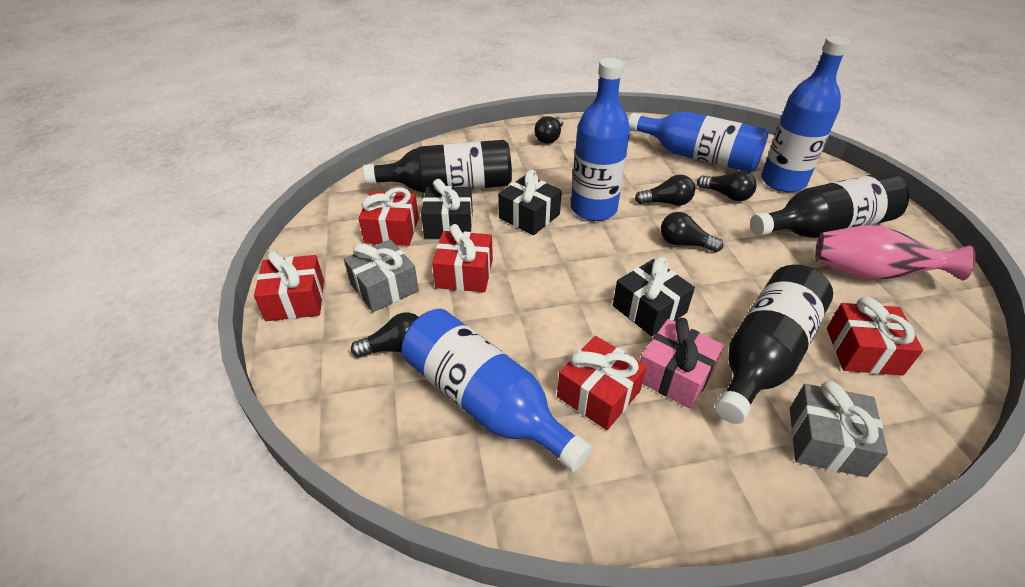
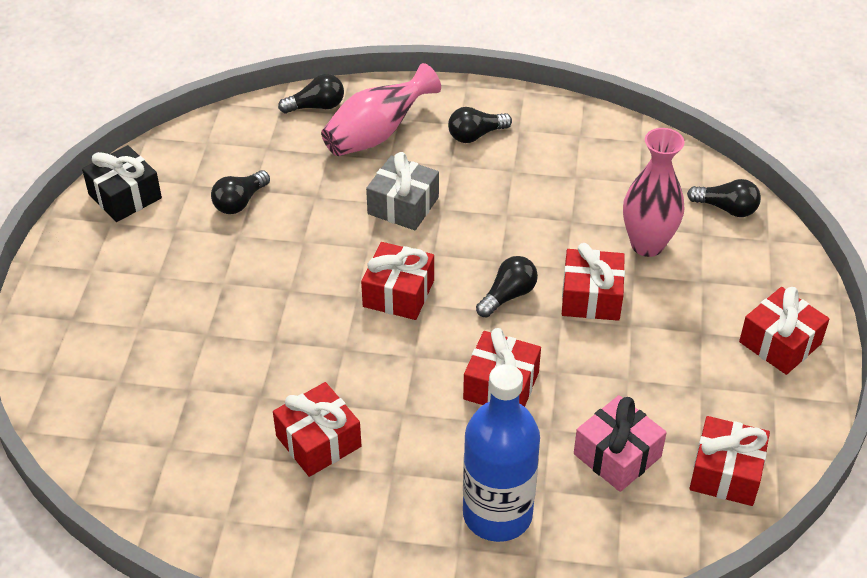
black bottle: 3 -> 0
black gift: 3 -> 1
blue bottle: 4 -> 1
grey gift: 2 -> 1
pink vase: 1 -> 2
red gift: 5 -> 6

